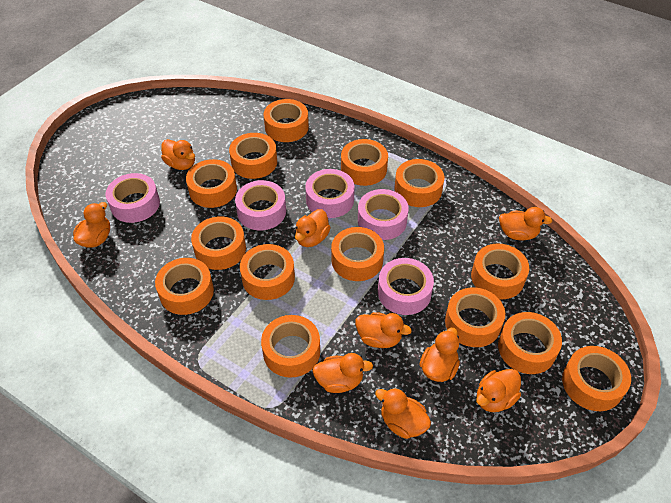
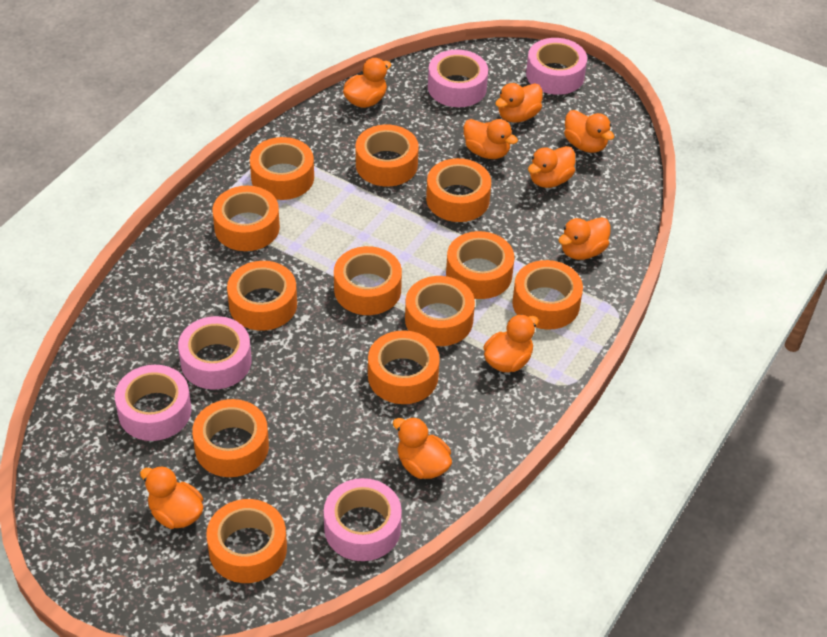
orange tape: 14 -> 12

